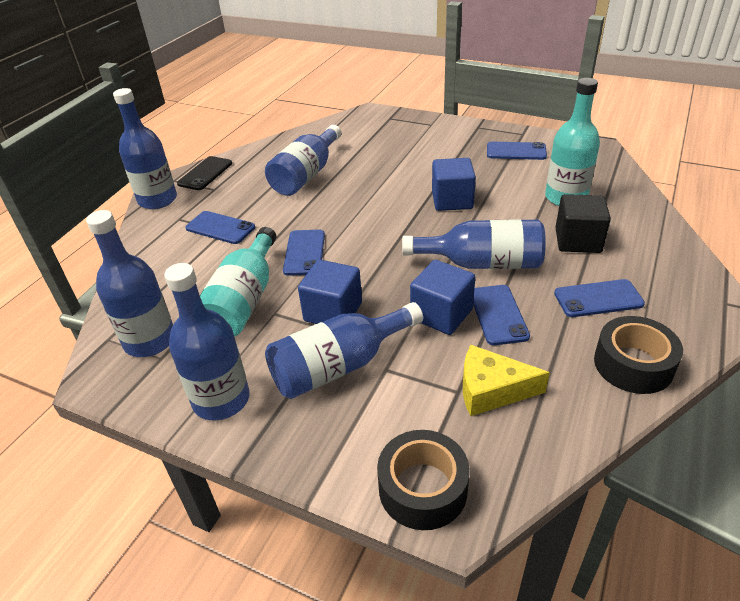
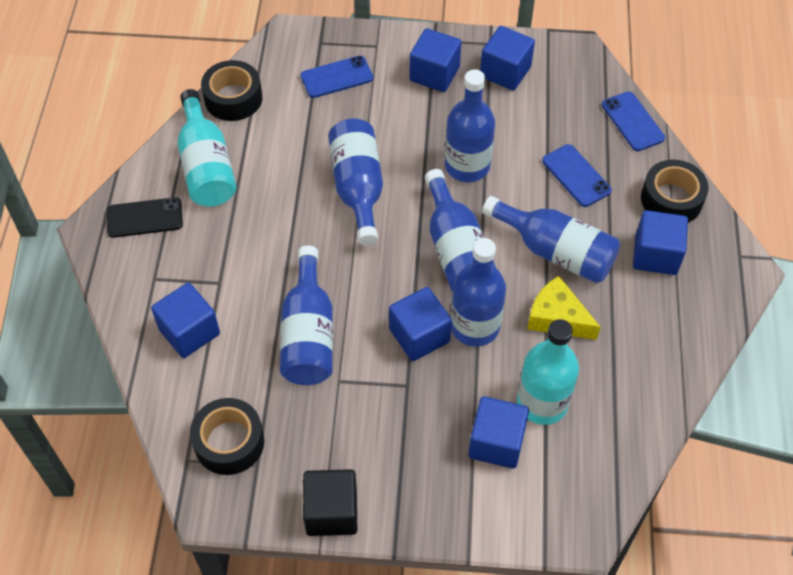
black tape: 2 -> 3
blue cube: 3 -> 6
blue phone: 5 -> 3

